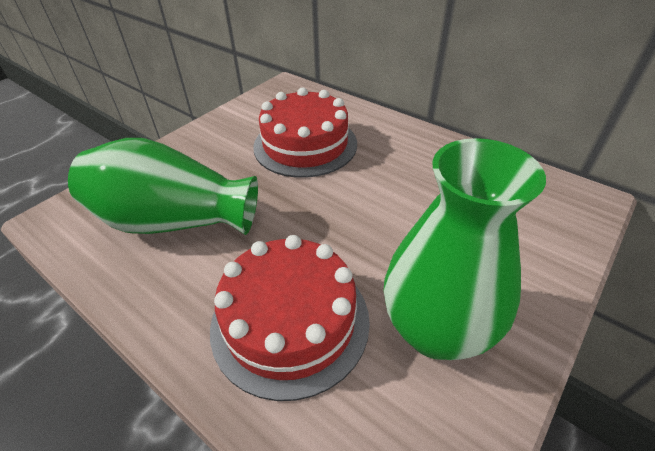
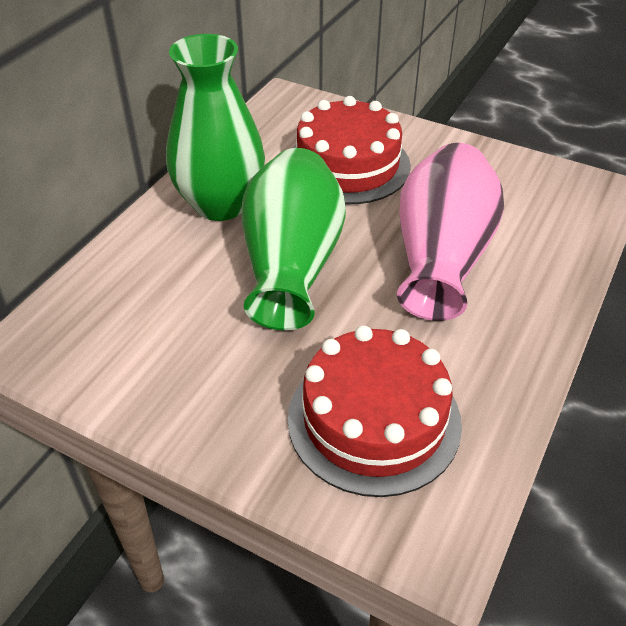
pink vase: 0 -> 1

